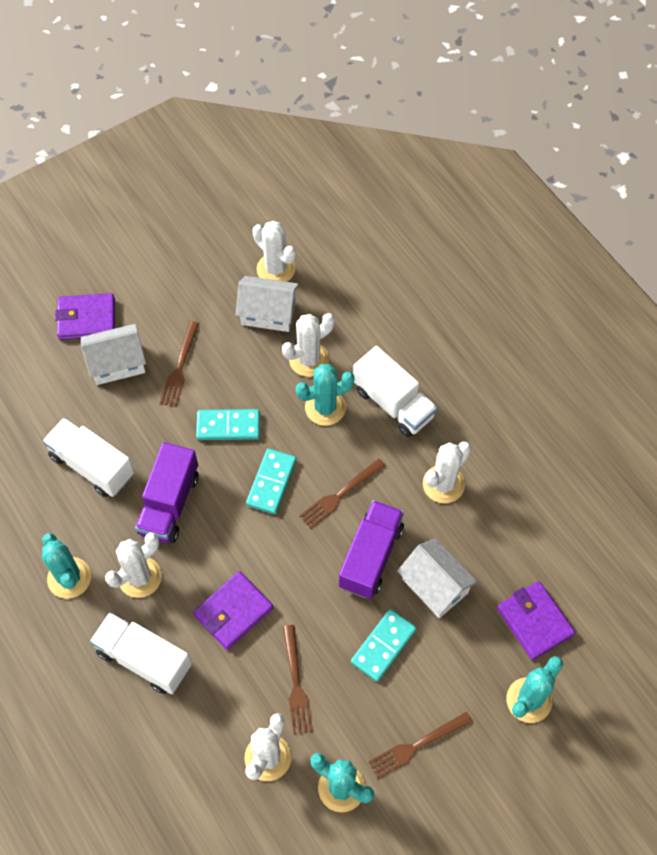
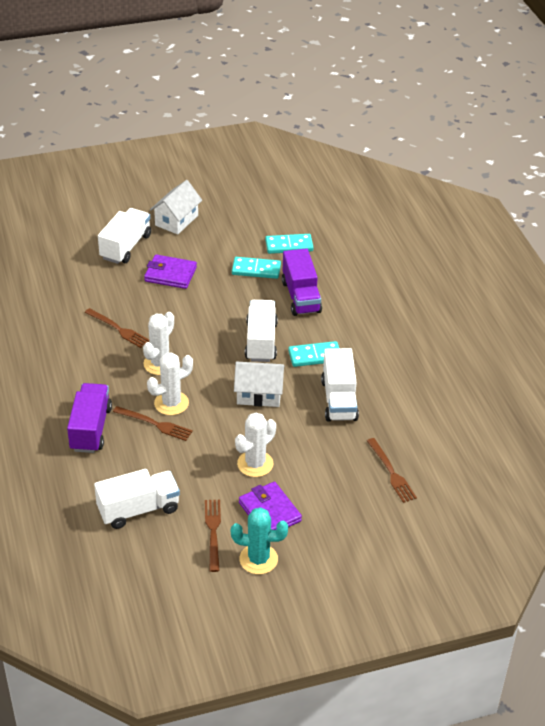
purple wallet: 3 -> 2
turquoise cactus: 4 -> 1
white cactus: 5 -> 3
white house: 3 -> 2
white truck: 3 -> 4

